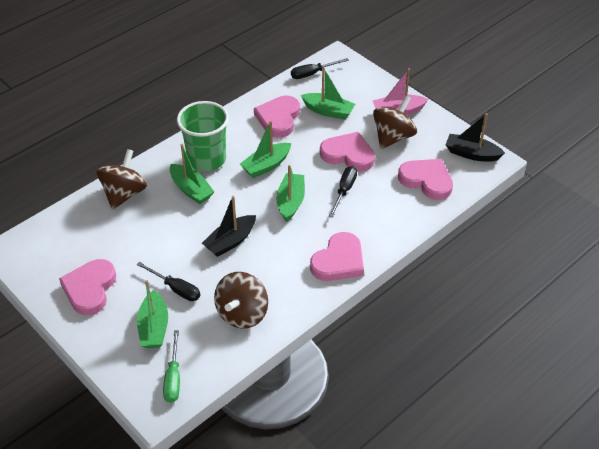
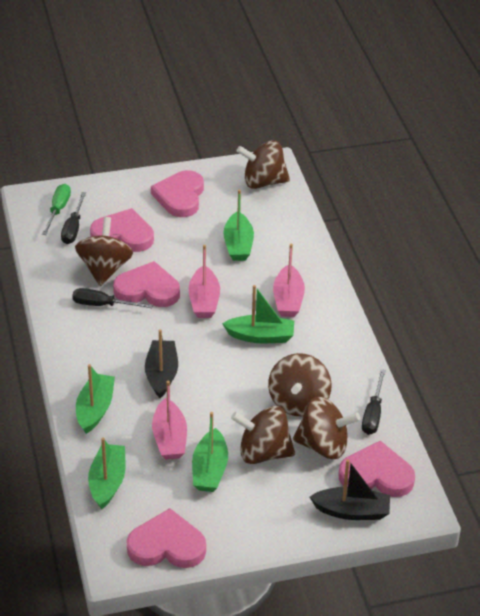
brown spinning top: 3 -> 5
green cup: 1 -> 0
pink boat: 1 -> 3

